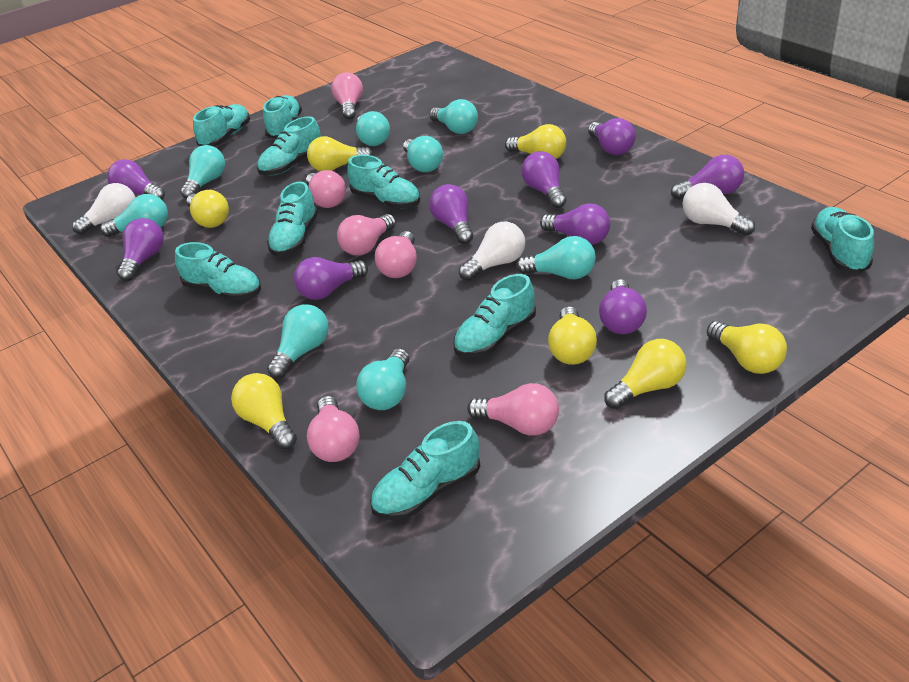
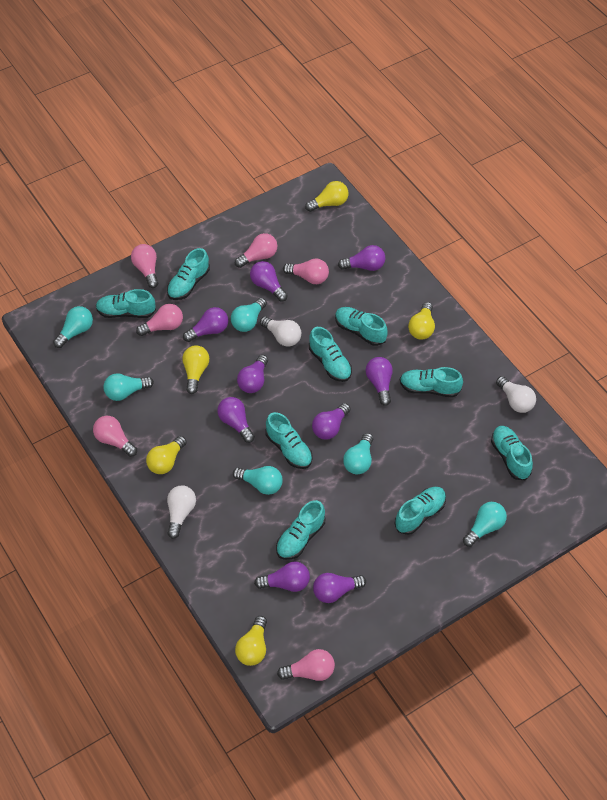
turquoise light bulb: 8 -> 6
yellow light bulb: 7 -> 5

